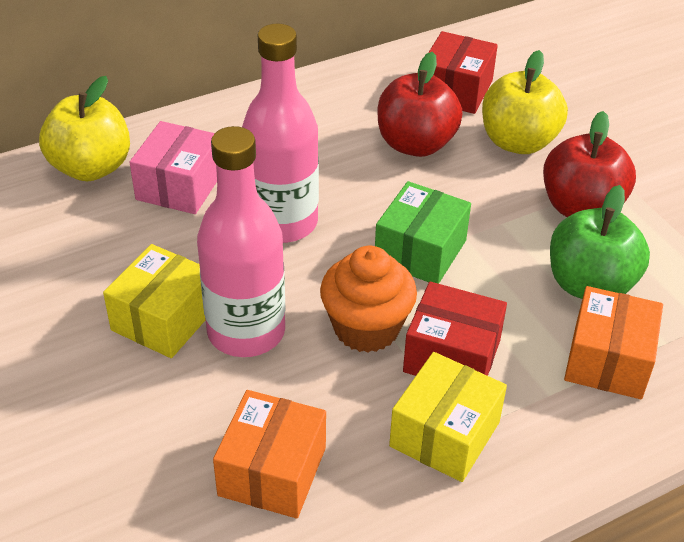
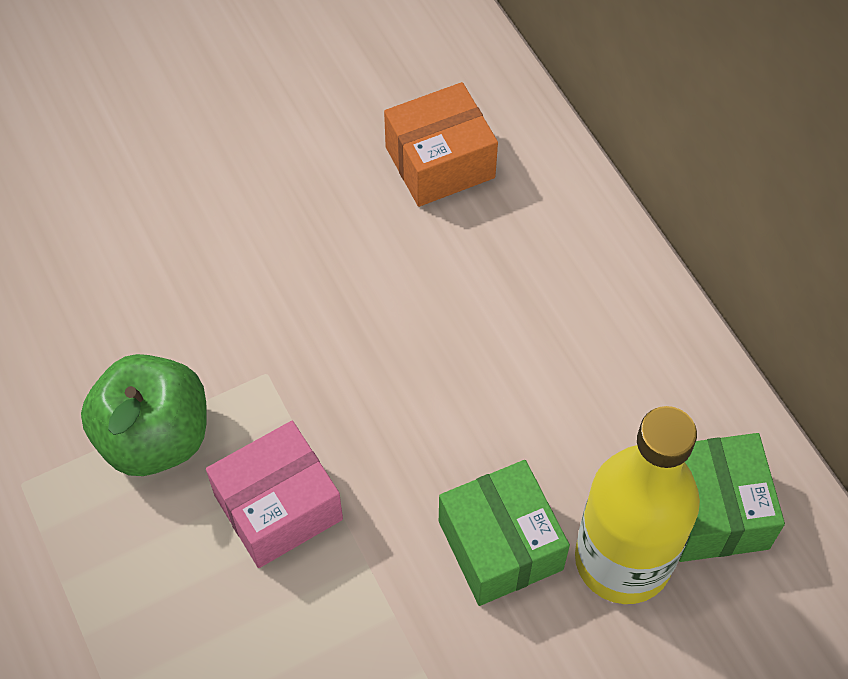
green box: 1 -> 2
orange box: 2 -> 1
orange cupcake: 1 -> 0
pink bottle: 2 -> 0
red apple: 2 -> 0
red box: 2 -> 0
yellow apple: 2 -> 0
yellow bottle: 0 -> 1
yellow box: 2 -> 0

